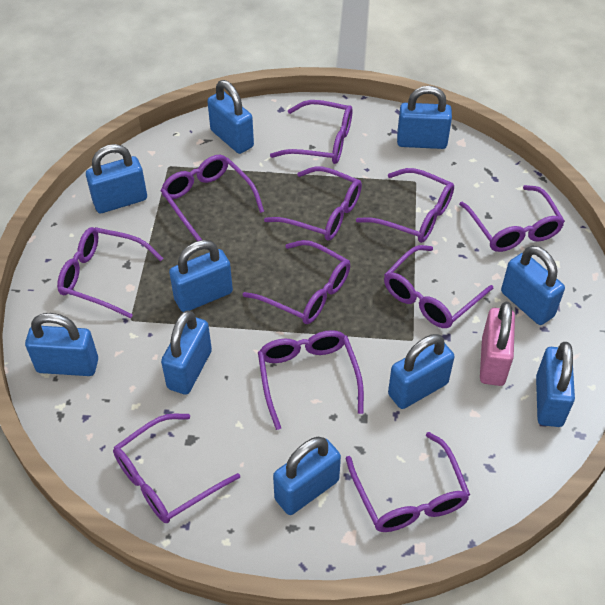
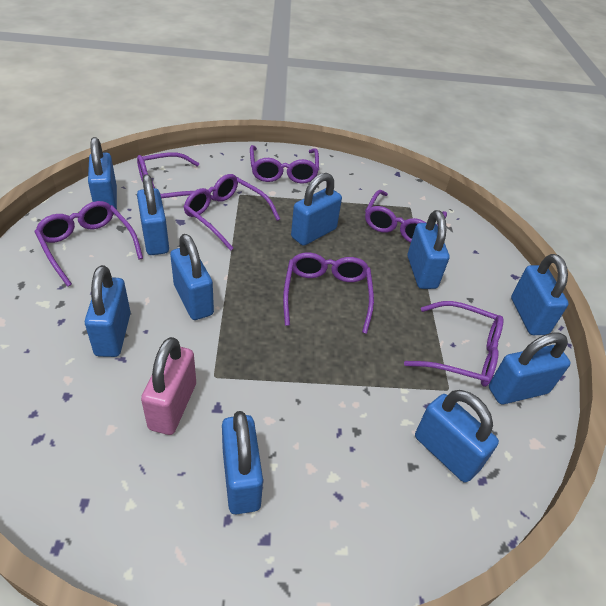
purple glasses: 11 -> 7

